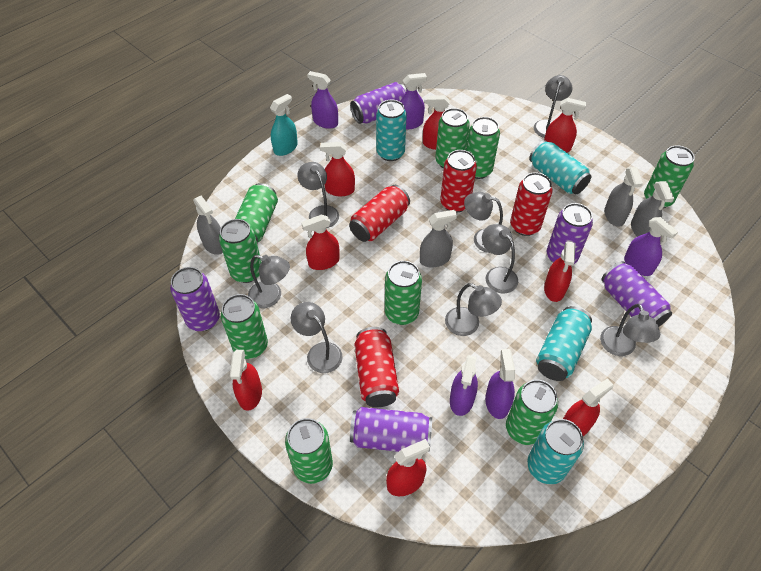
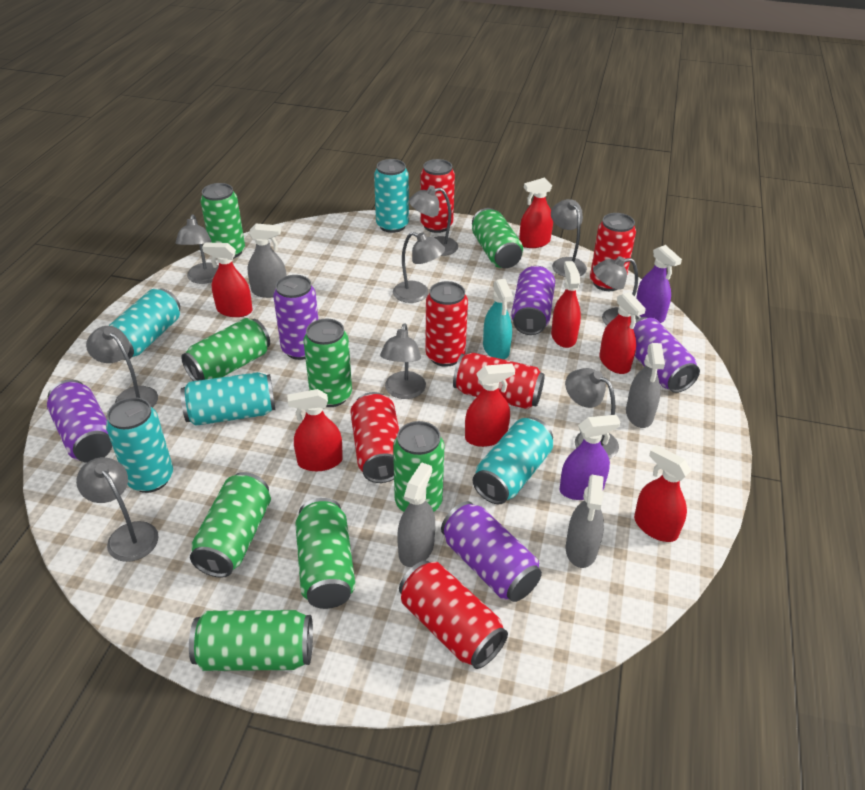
green can: 9 -> 8
grey lamp: 8 -> 9
purple spray bottle: 5 -> 2
red can: 4 -> 6
red spray bottle: 8 -> 7
turquoise can: 4 -> 5

